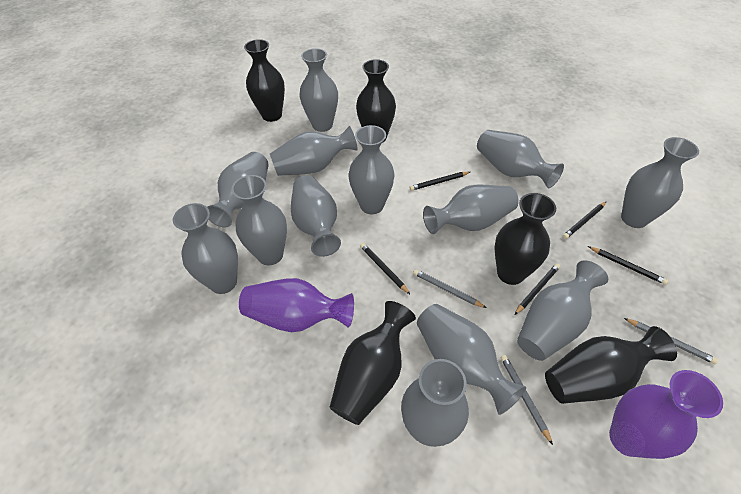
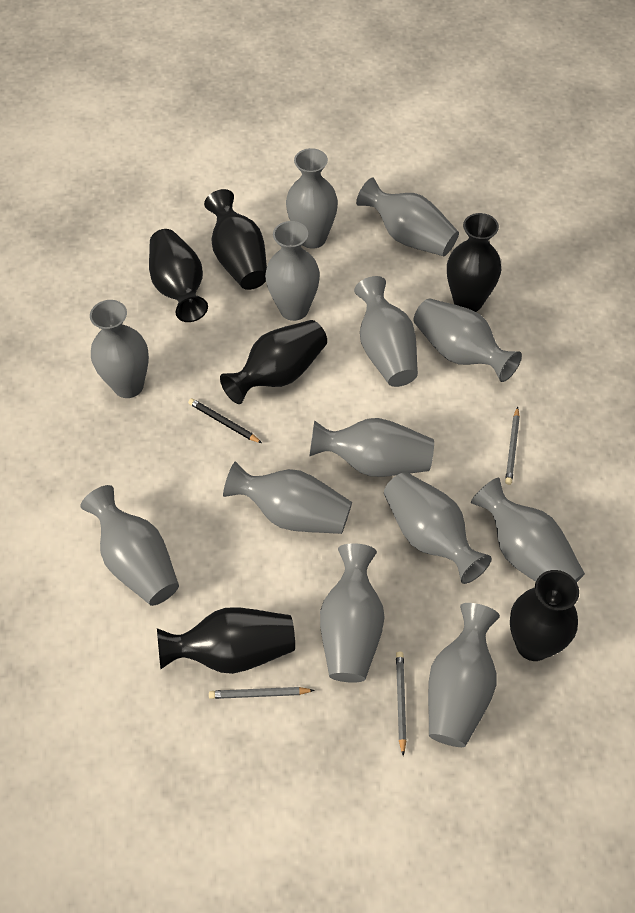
black pencil: 5 -> 1
black vase: 5 -> 6
purple vase: 2 -> 0

